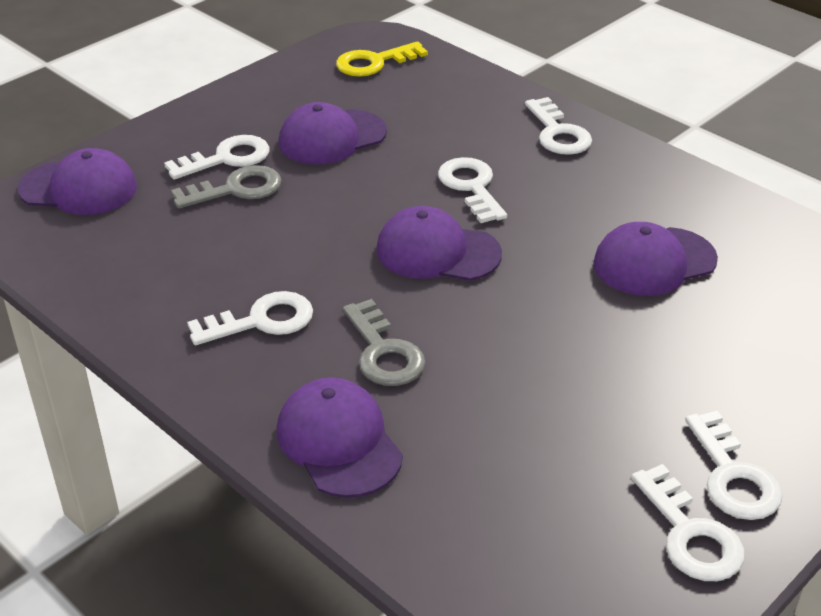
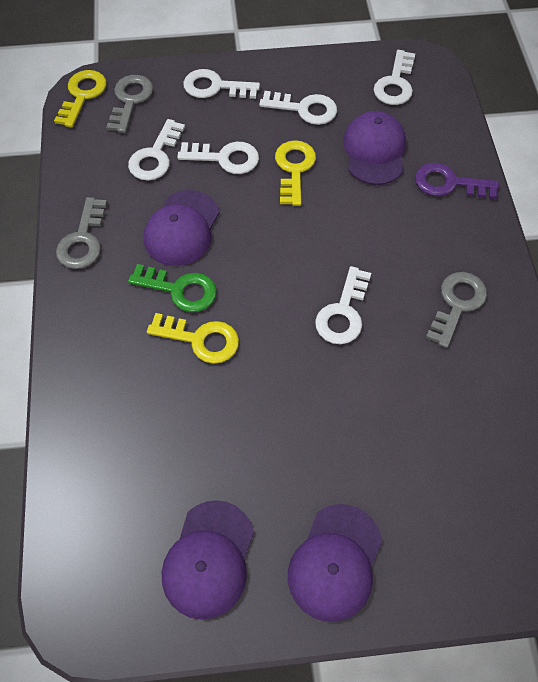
green key: 0 -> 1
grey key: 2 -> 3
purple cap: 5 -> 4
purple key: 0 -> 1
yellow key: 1 -> 3

